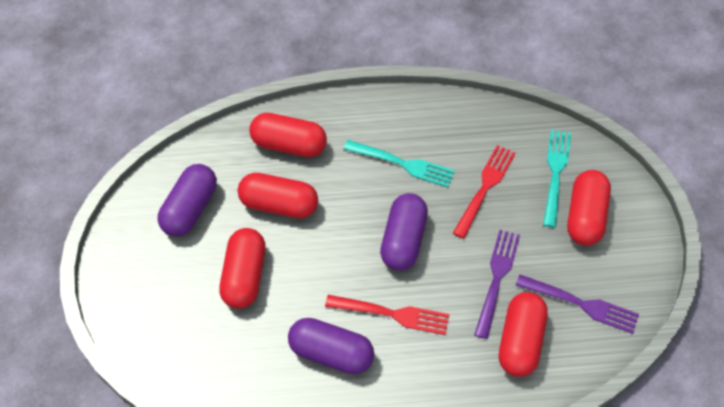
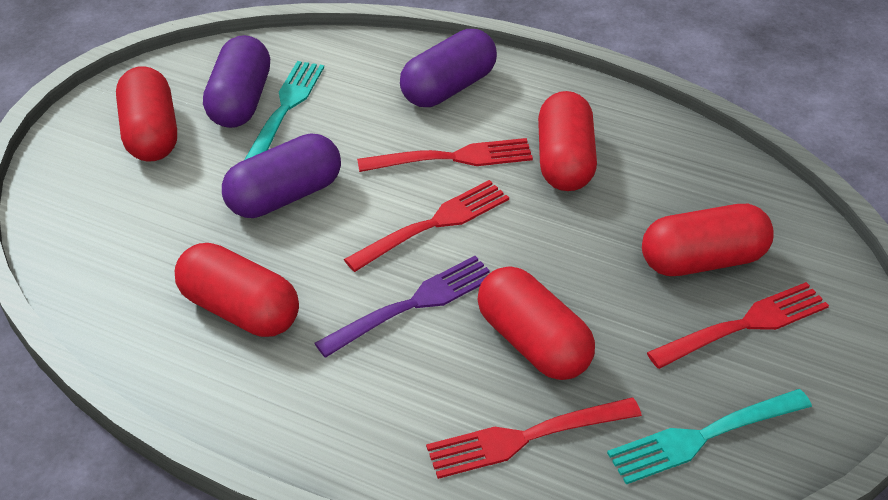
purple fork: 2 -> 1
red fork: 2 -> 4

